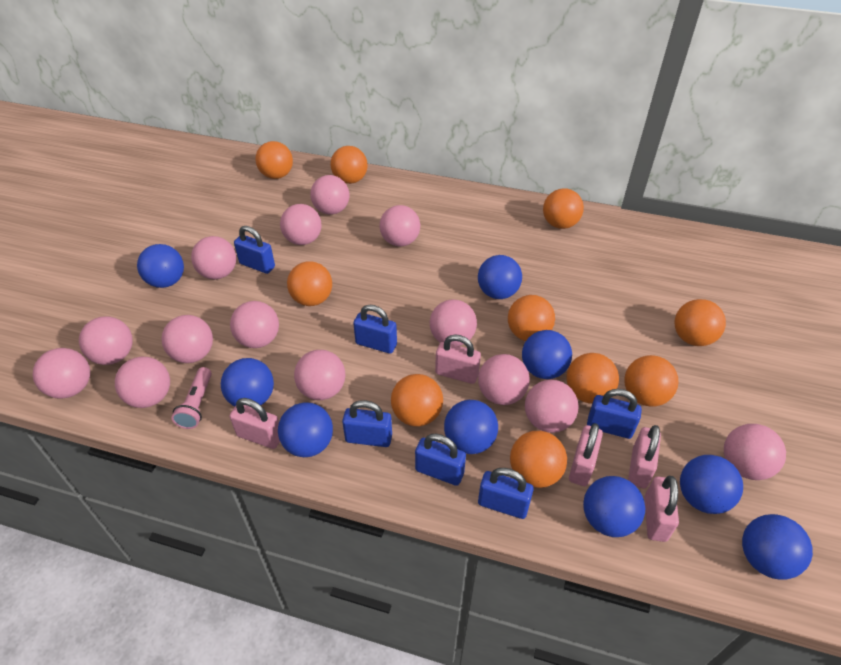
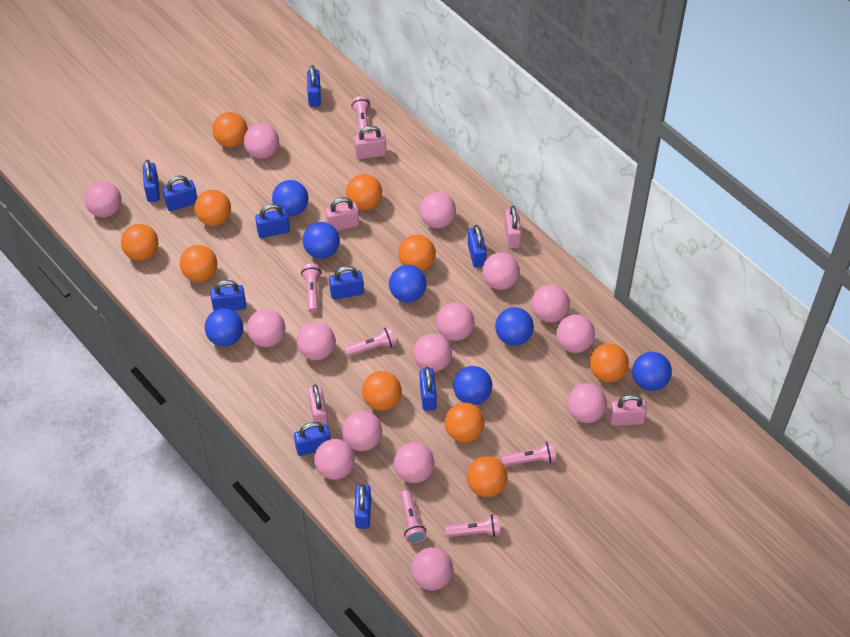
blue ball: 9 -> 7
blue padlock: 6 -> 10
pink ball: 14 -> 15
pink flashlight: 1 -> 6

